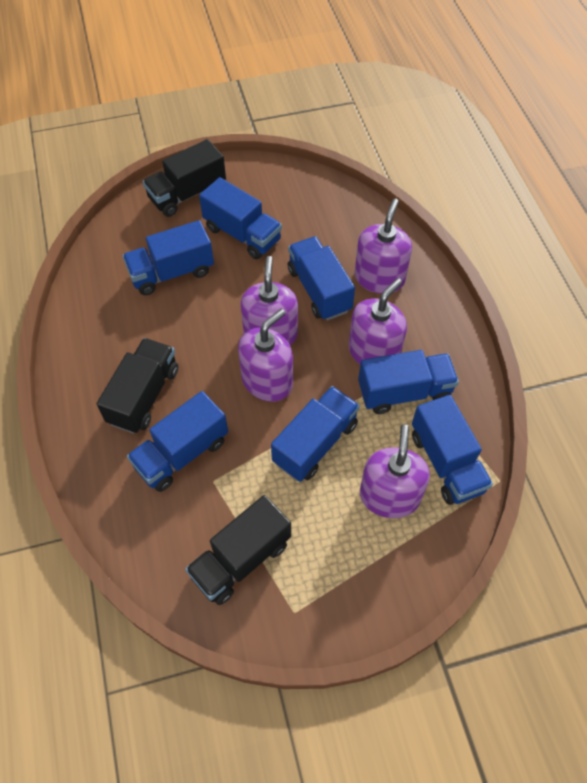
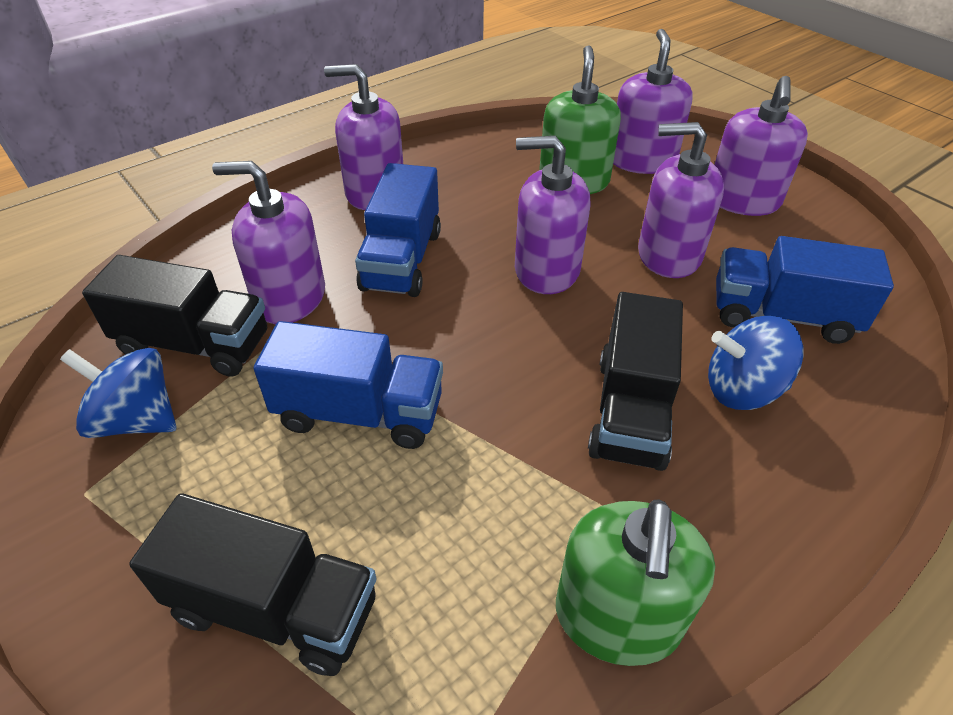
blue spinning top: 0 -> 2
blue truck: 7 -> 3
green soap dispenser: 0 -> 2
purple soap dispenser: 5 -> 6

